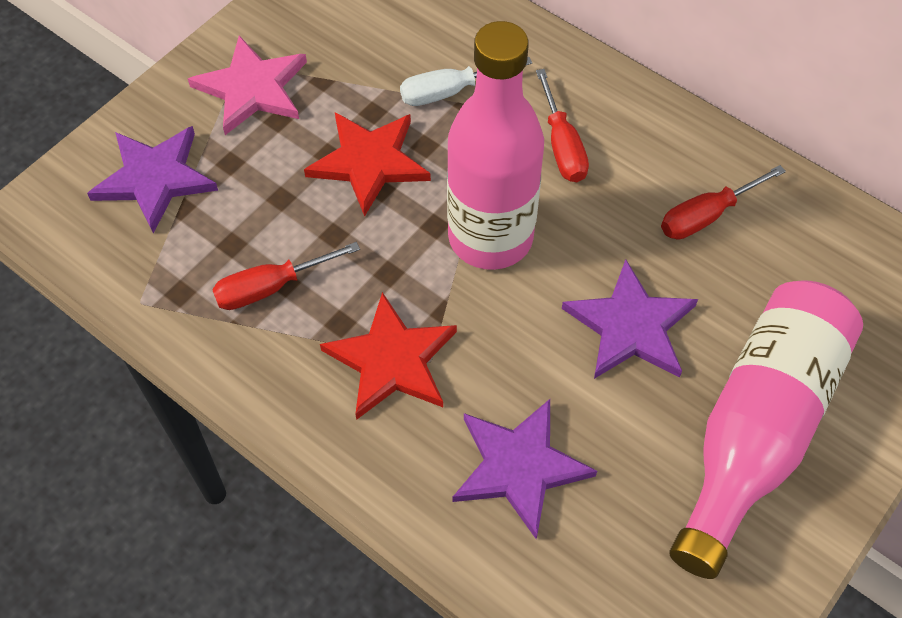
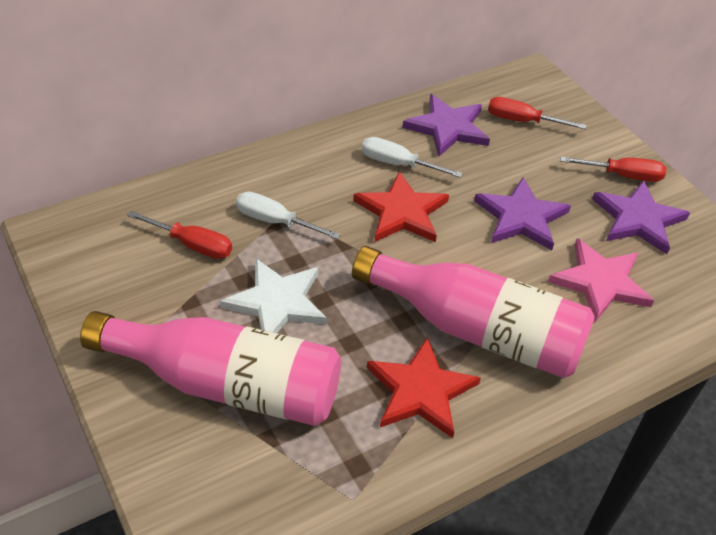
white screwdriver: 1 -> 2
white star: 0 -> 1

